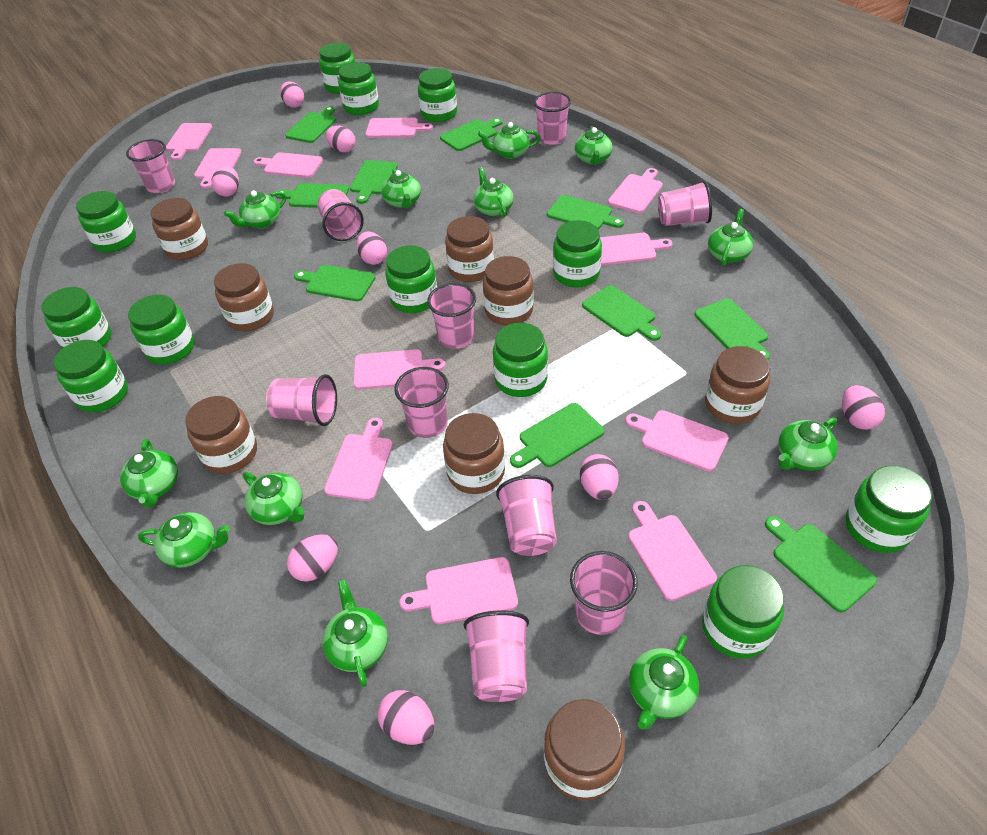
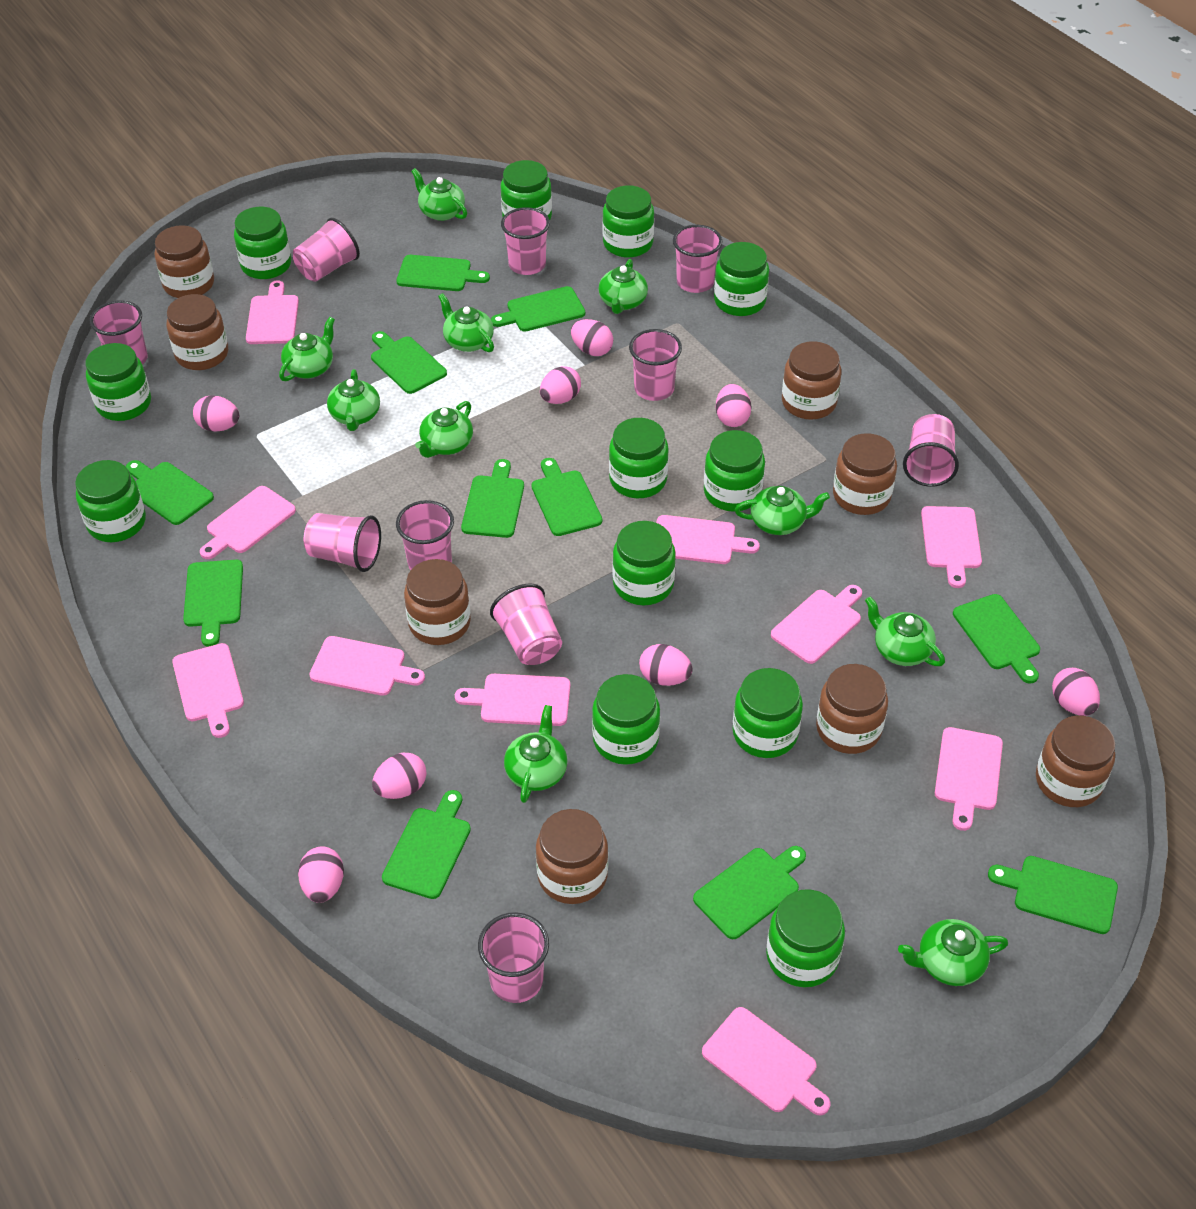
green cutting board: 10 -> 11
green teapot: 12 -> 10
pink cutting board: 11 -> 10

